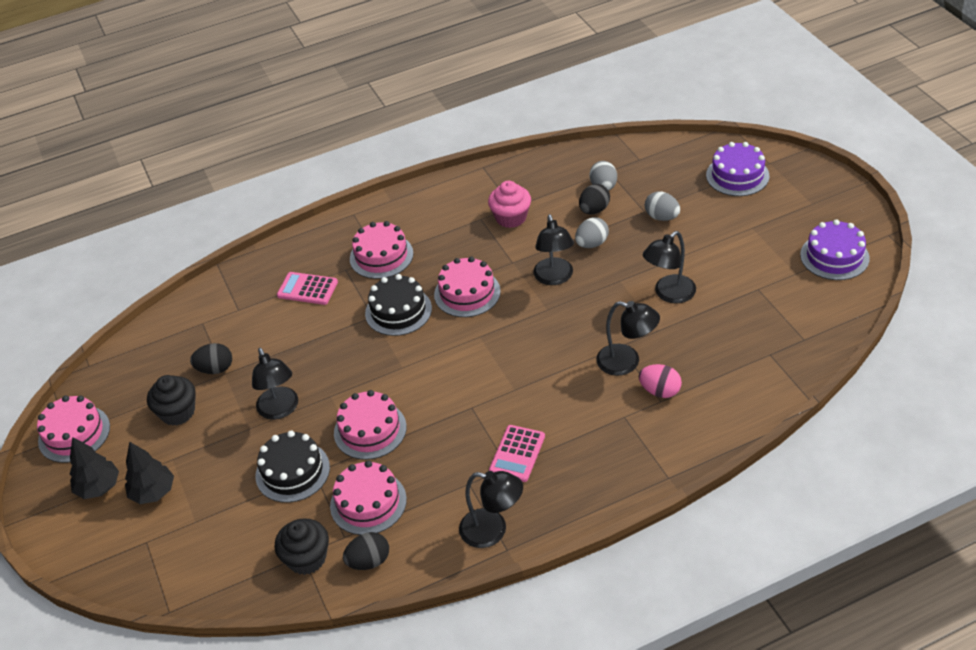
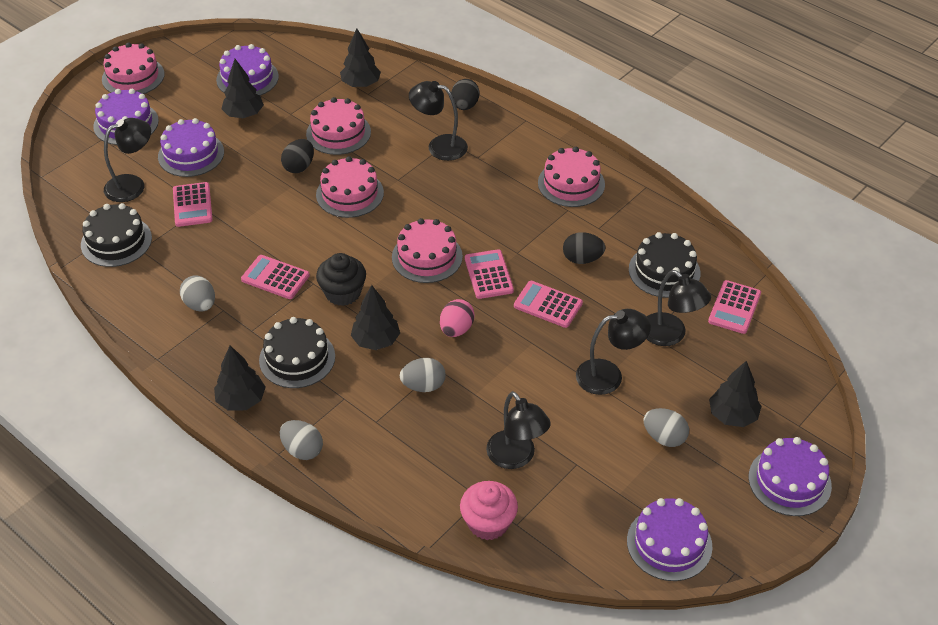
black cake: 2 -> 3
black cupcake: 2 -> 1
black tree: 2 -> 5
grey egg: 3 -> 4
pink calculator: 2 -> 5
purple cake: 2 -> 5

